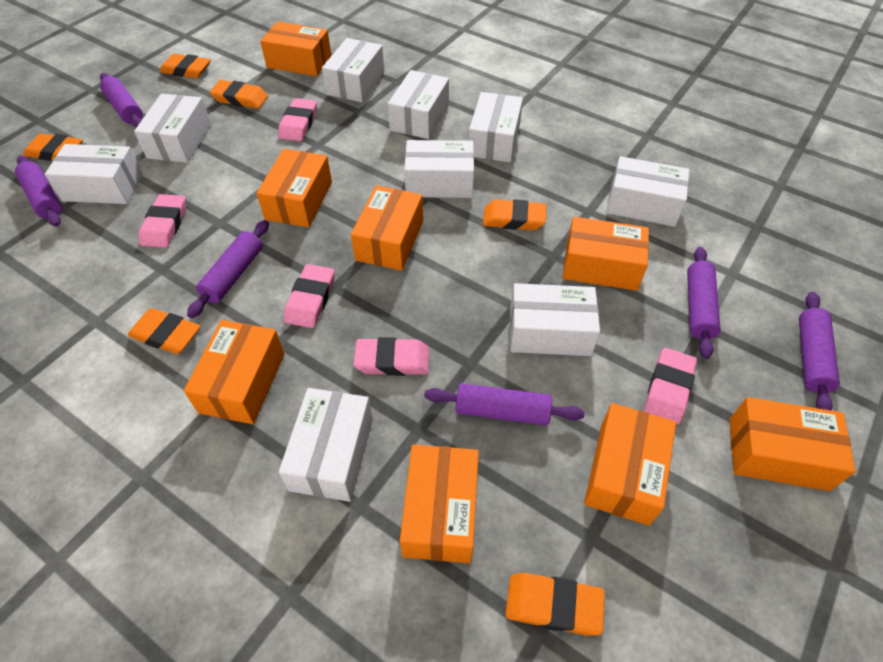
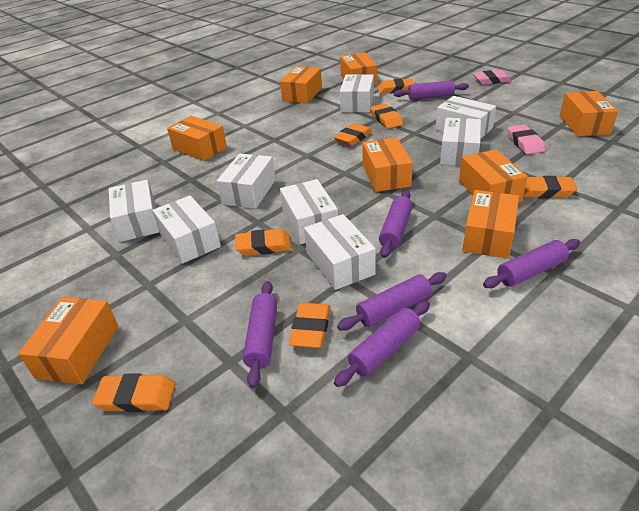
orange eraser: 6 -> 7
pink eraser: 5 -> 2
white box: 9 -> 8

